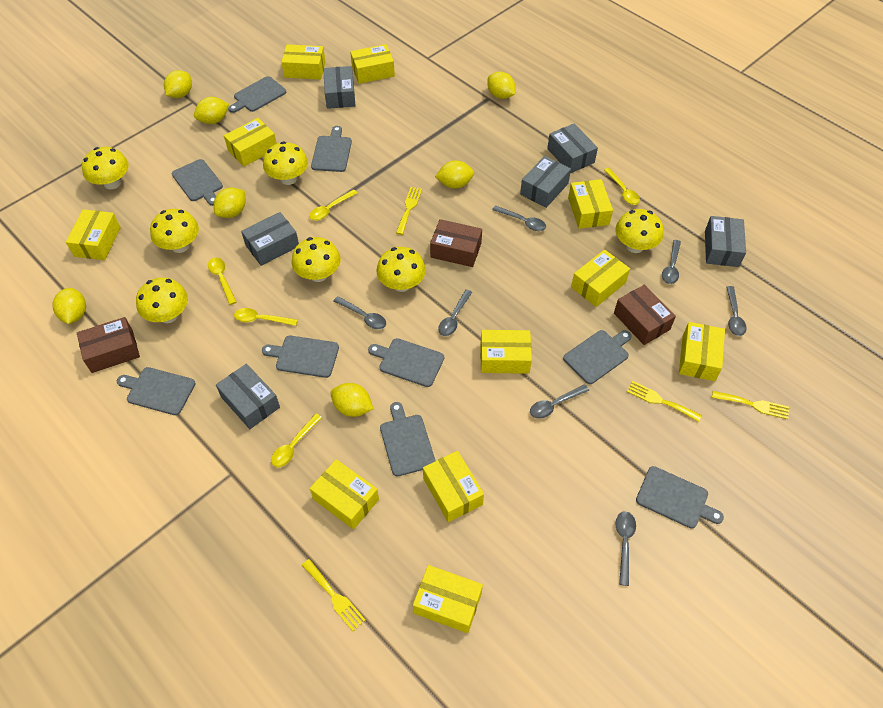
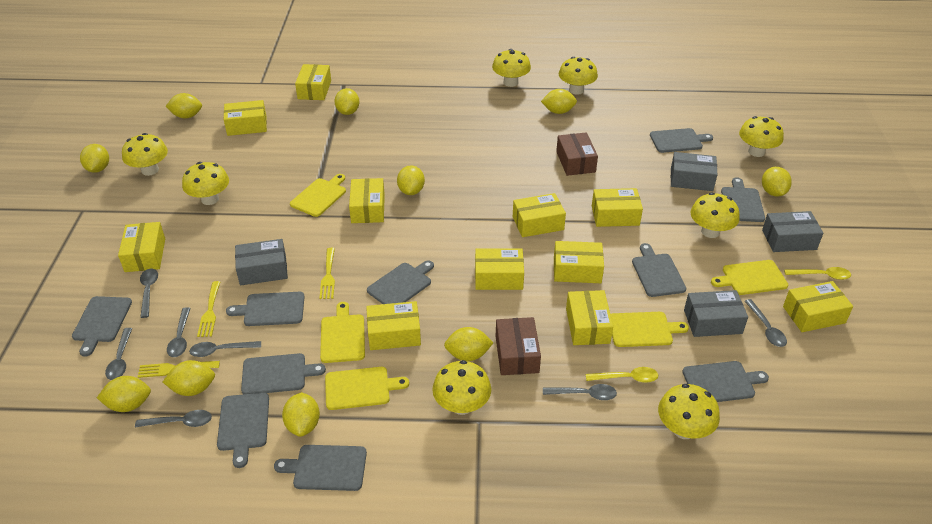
brown box: 3 -> 2
grey box: 6 -> 4
grey cutting board: 9 -> 10
yellow cutting board: 0 -> 5
yellow fork: 4 -> 3
yellow lemon: 7 -> 10
yellow mushroom: 7 -> 8
yellow spoon: 5 -> 2

